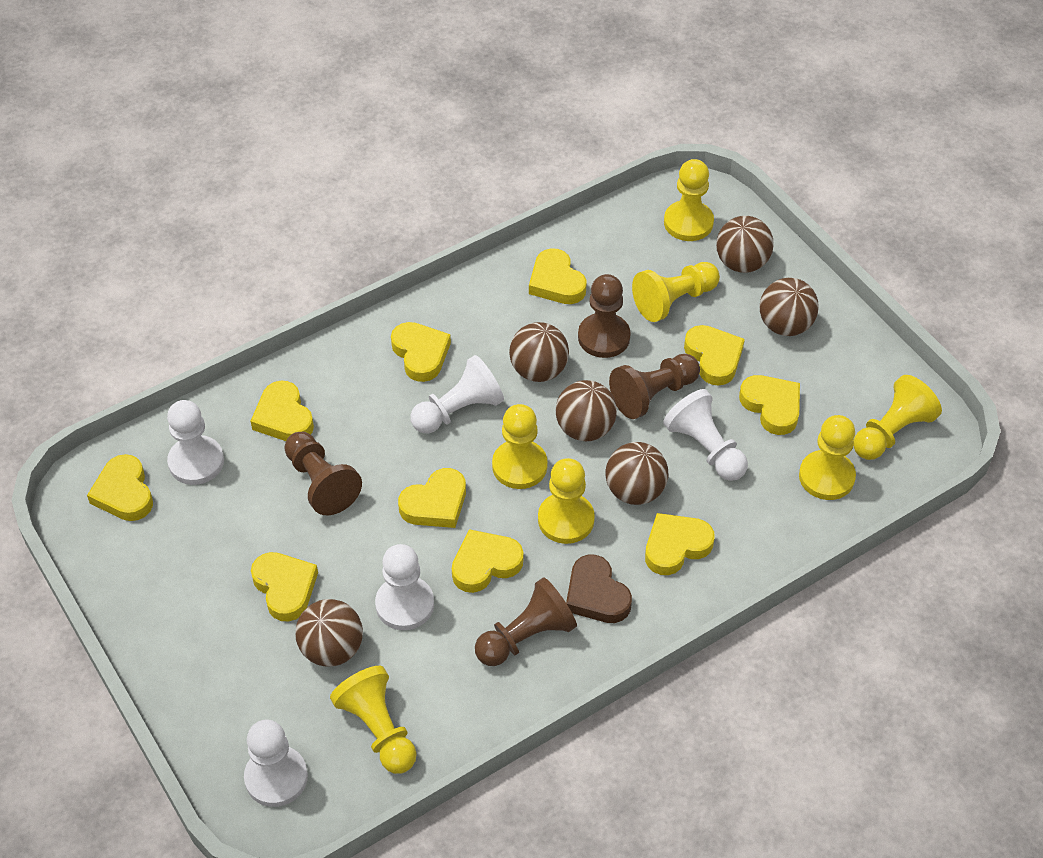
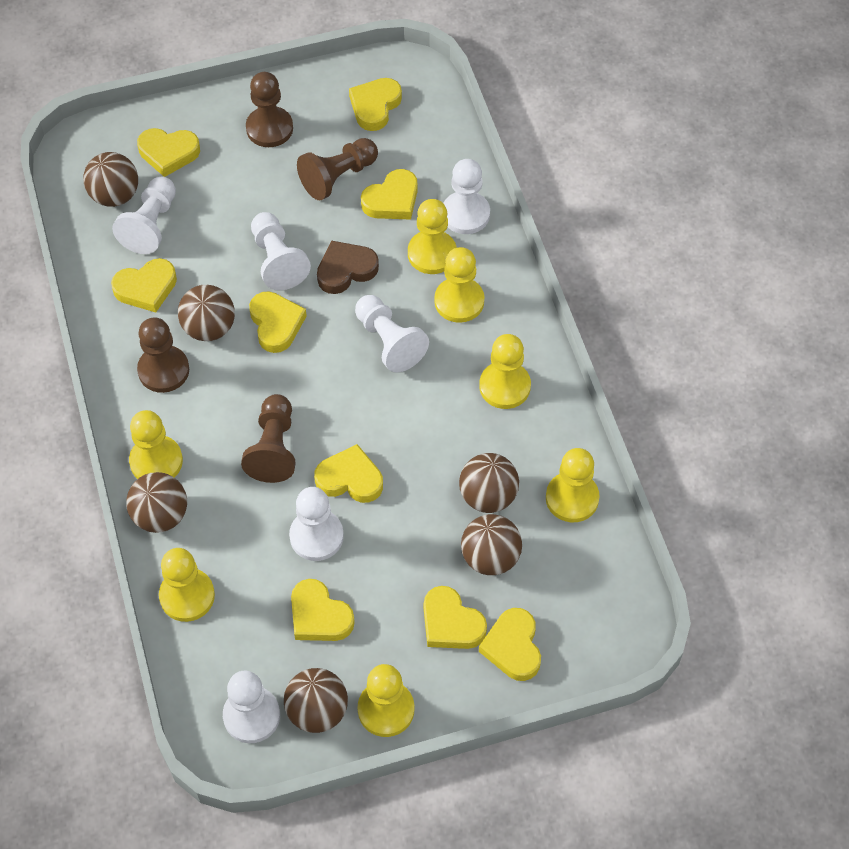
white pawn: 5 -> 6
yellow heart: 10 -> 9

